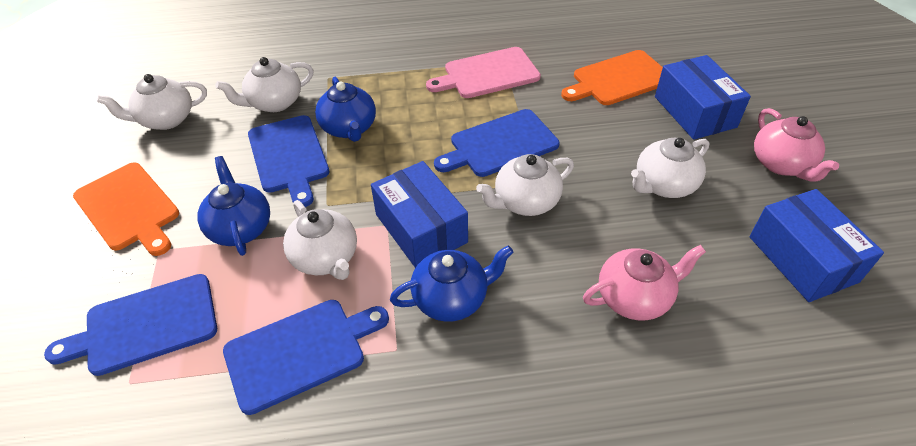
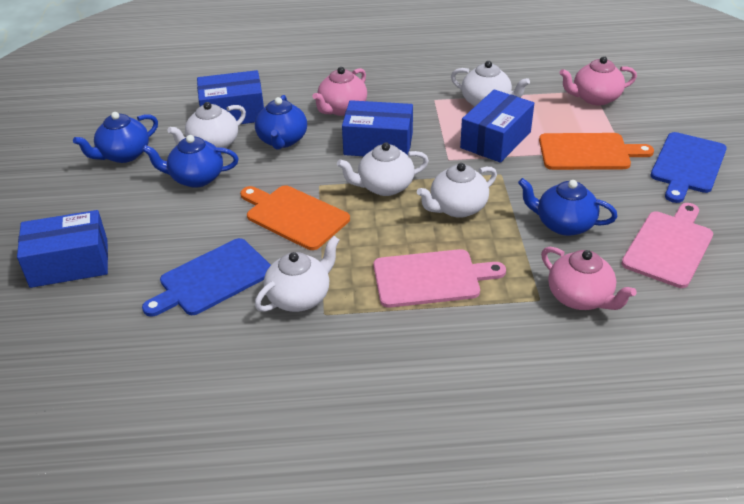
blue box: 3 -> 4
blue cutting board: 4 -> 2
blue teapot: 3 -> 4
pink cutting board: 1 -> 2
pink teapot: 2 -> 3

